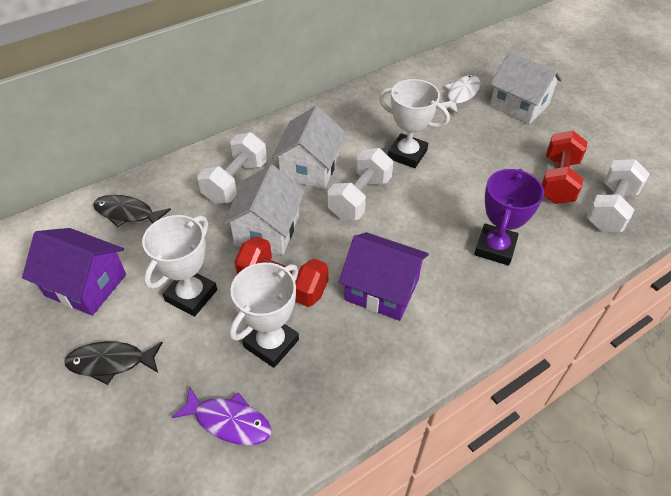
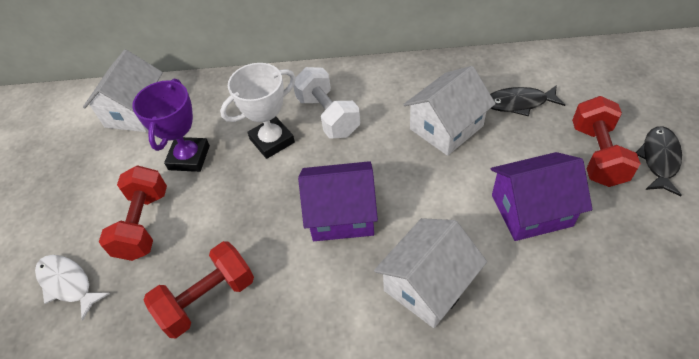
purple fish: 1 -> 0
red dumbbell: 2 -> 3
white dumbbell: 3 -> 1
white trophy: 3 -> 1

